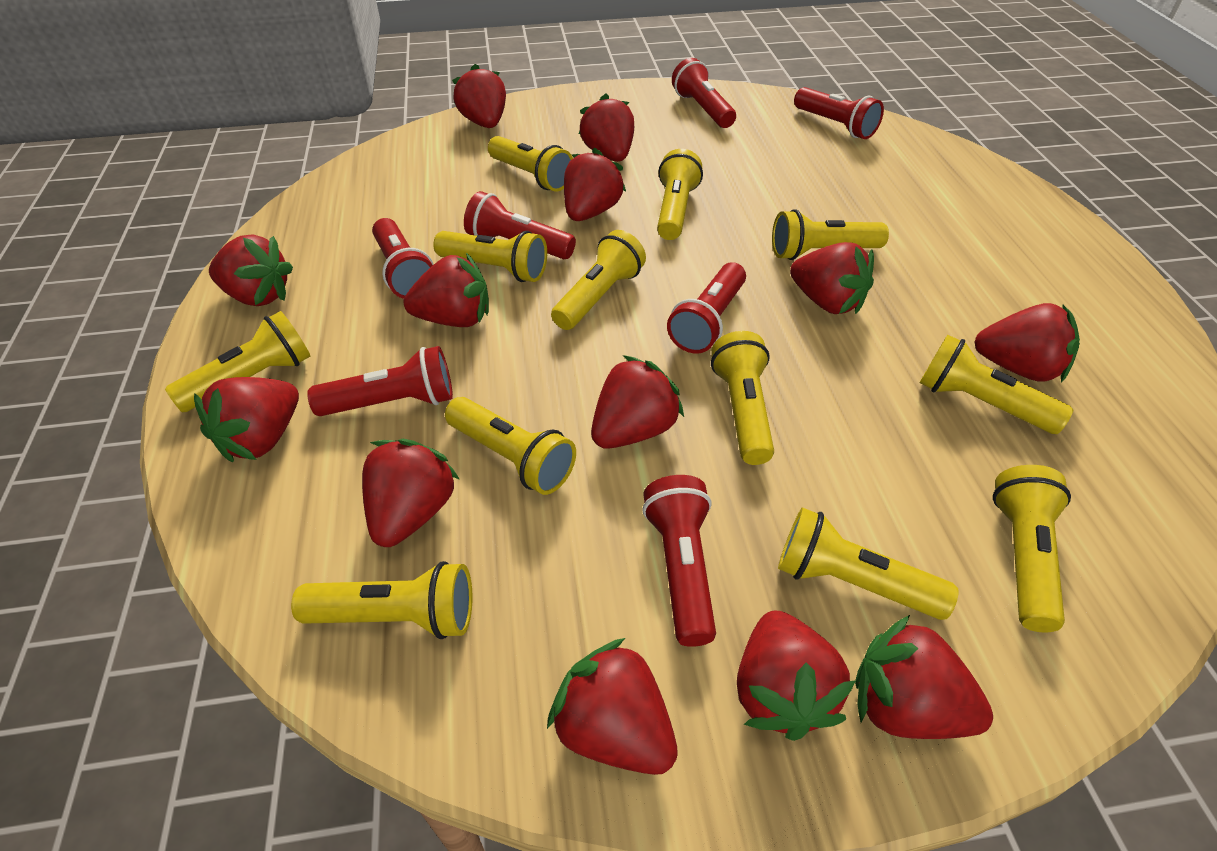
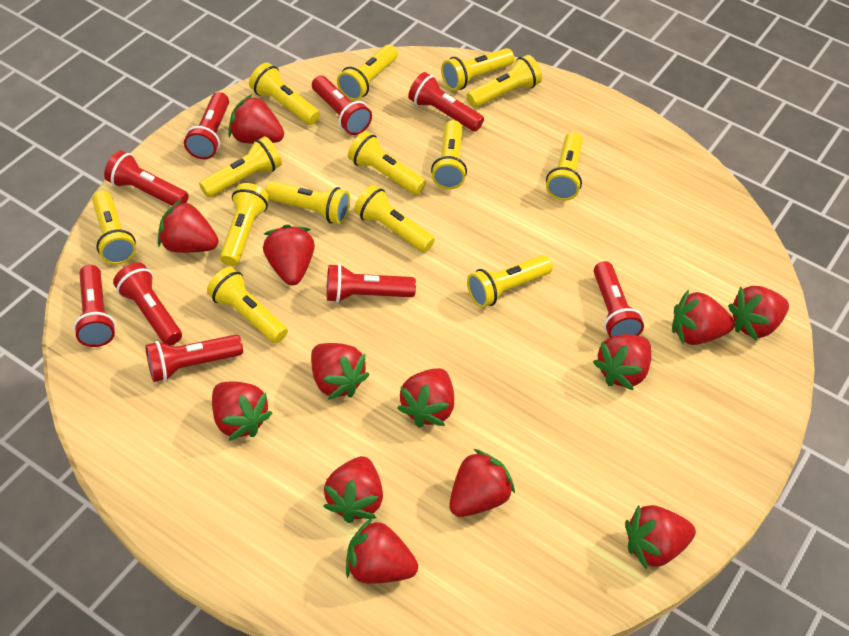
red flashlight: 7 -> 9
yellow flashlight: 12 -> 14

